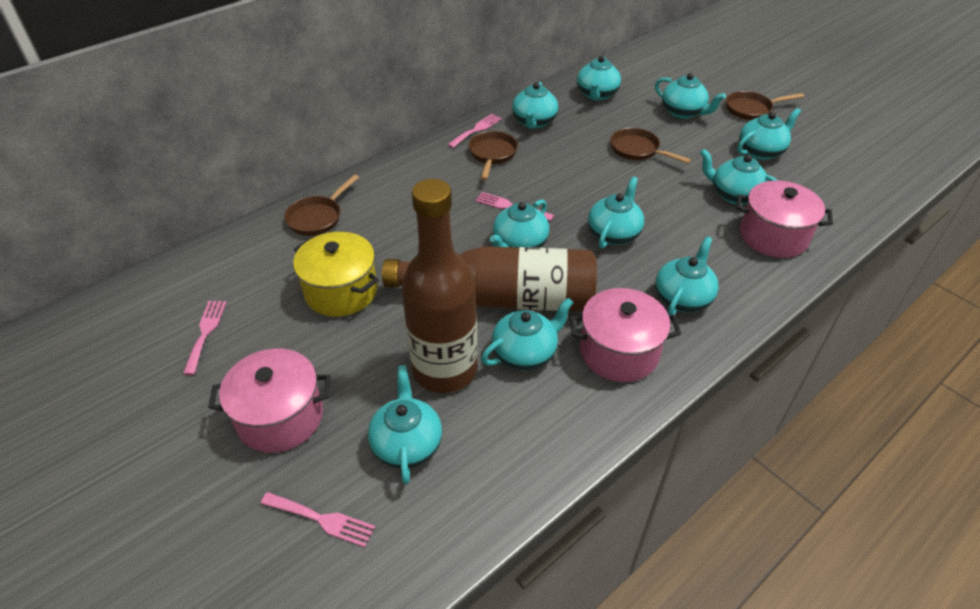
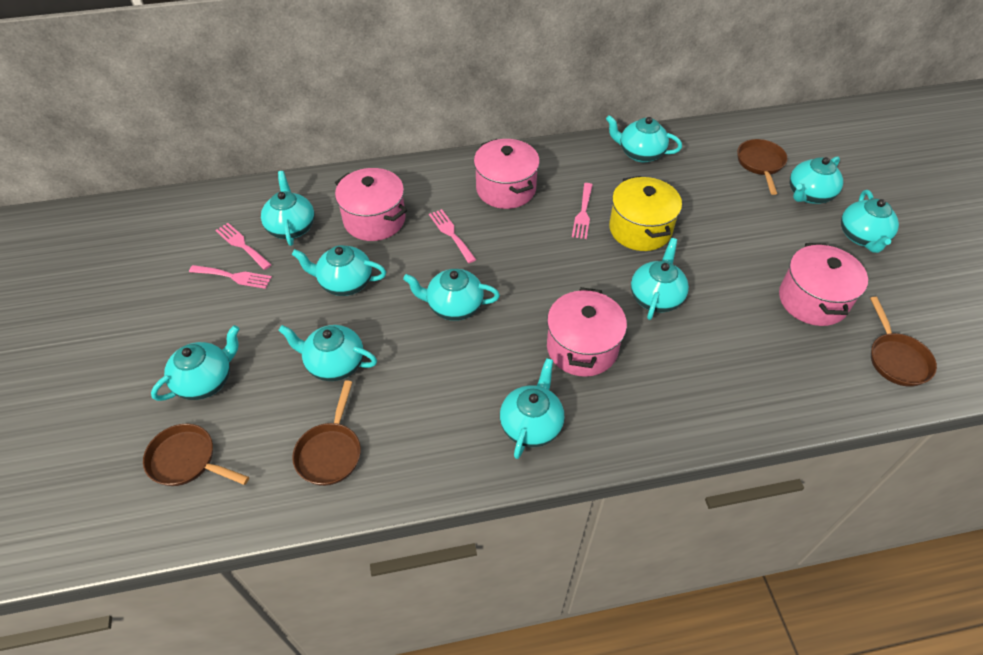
brown bottle: 2 -> 0
pink pot: 3 -> 4

